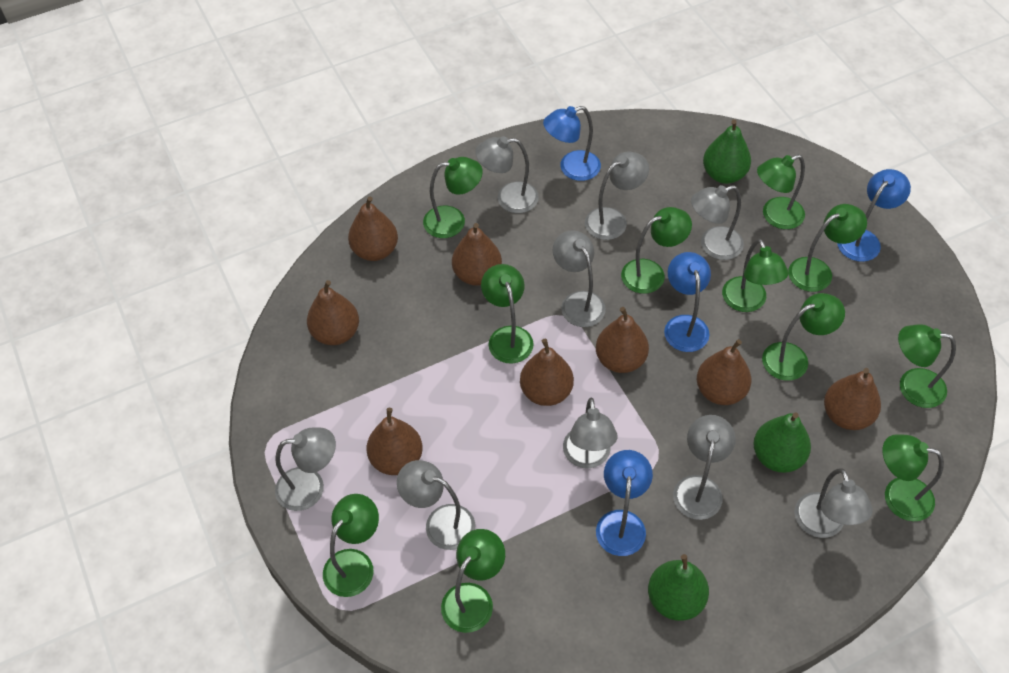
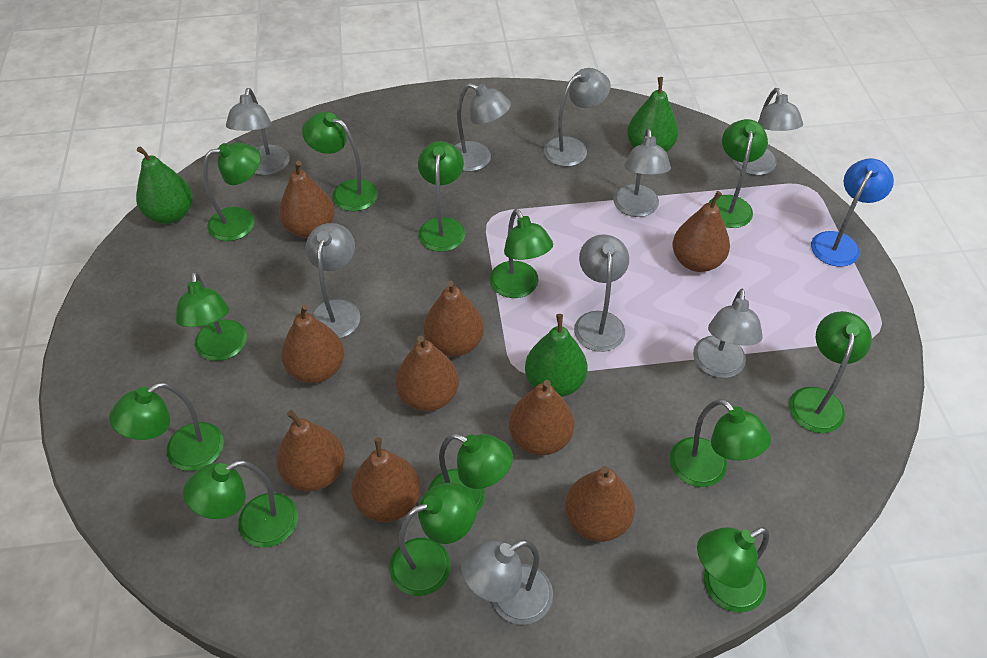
blue lamp: 4 -> 1
brown pear: 8 -> 9
green lamp: 11 -> 13

